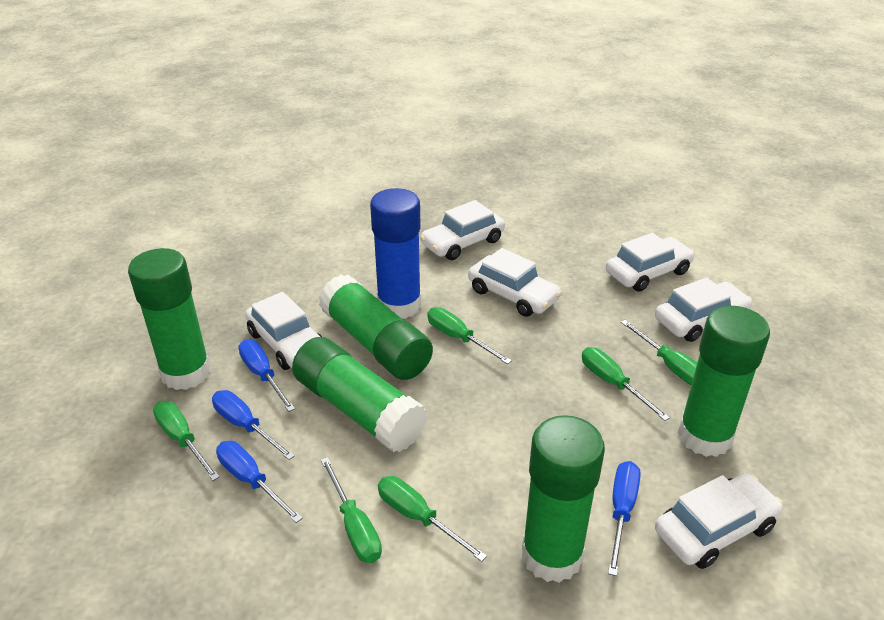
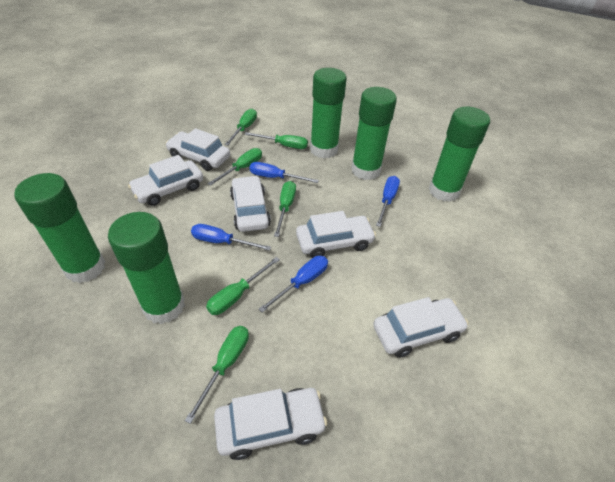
blue glue stick: 1 -> 0

